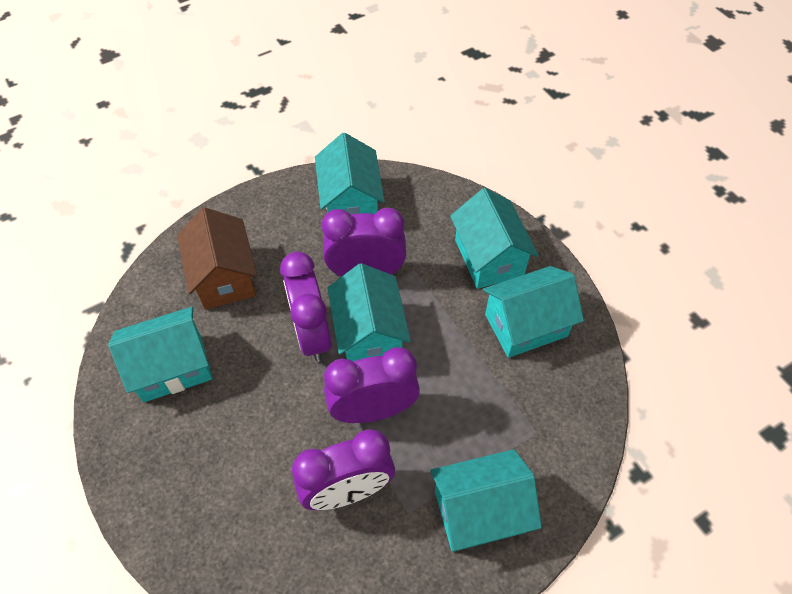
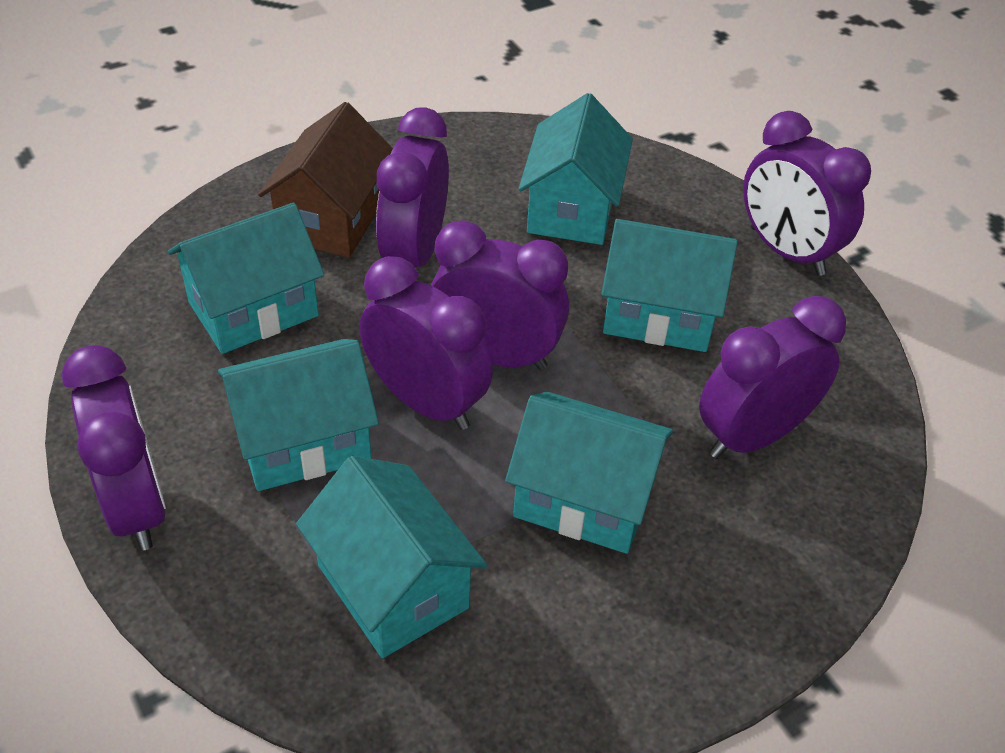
purple clock: 4 -> 6

